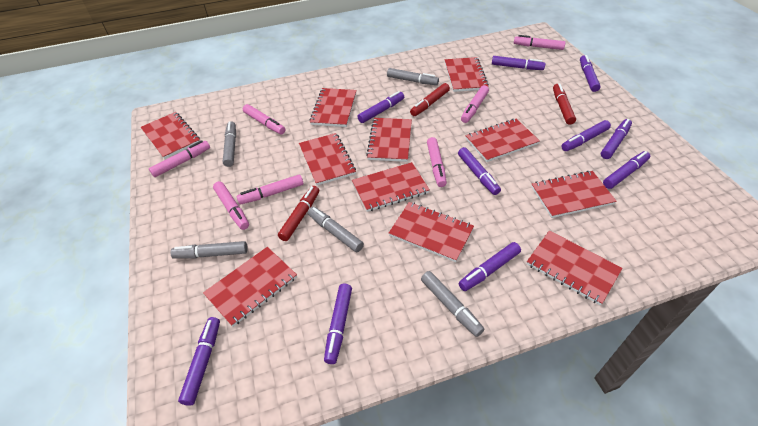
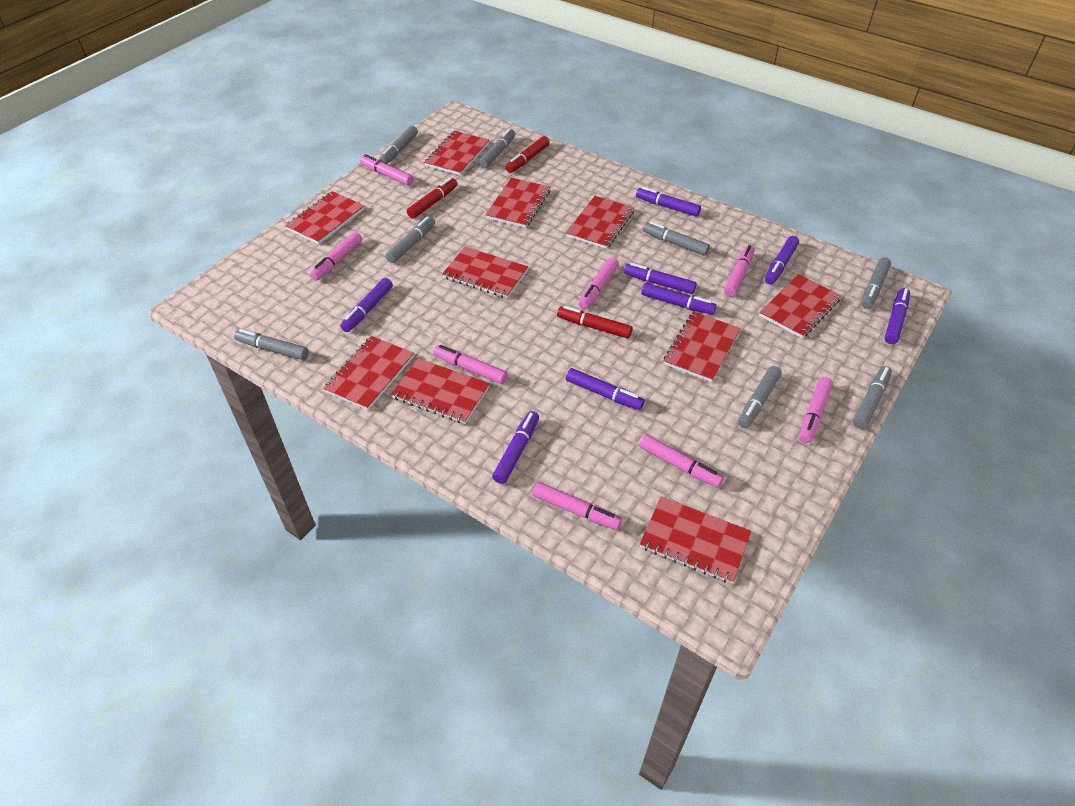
grey marker: 5 -> 8
pink marker: 7 -> 8
purple marker: 10 -> 8
red notebook: 11 -> 10

